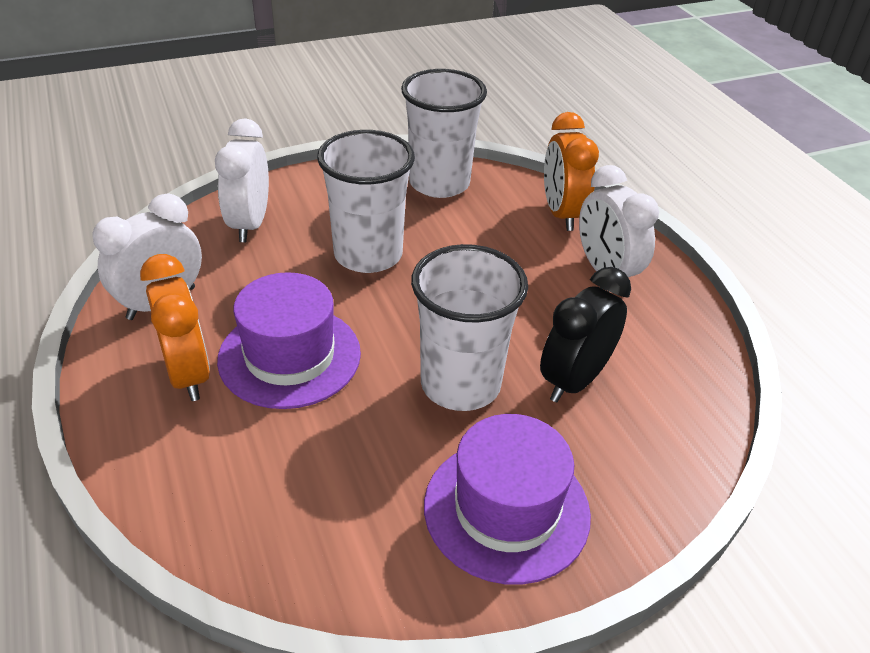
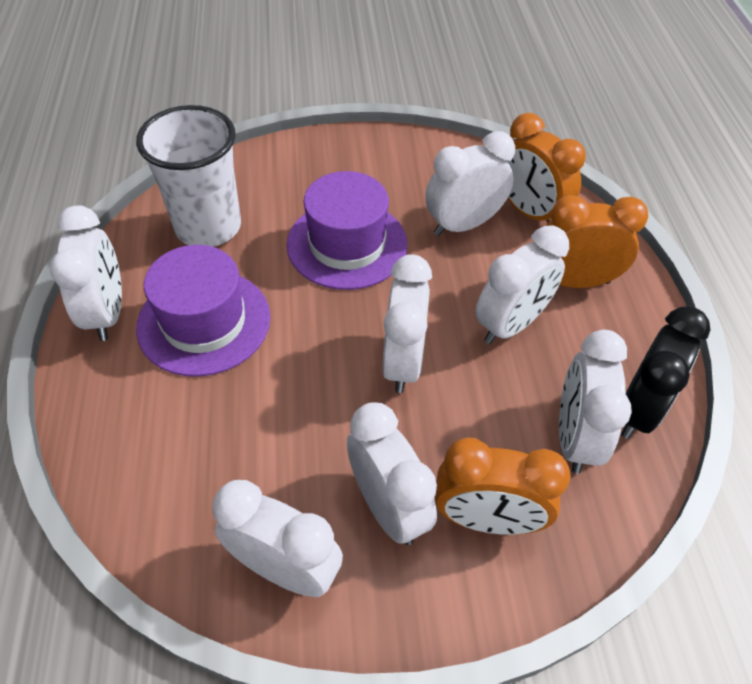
orange clock: 2 -> 3
white clock: 3 -> 7
white cup: 3 -> 1

